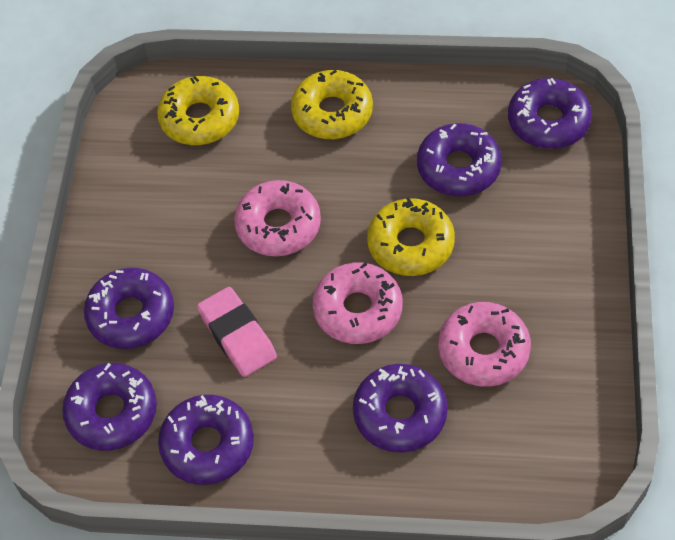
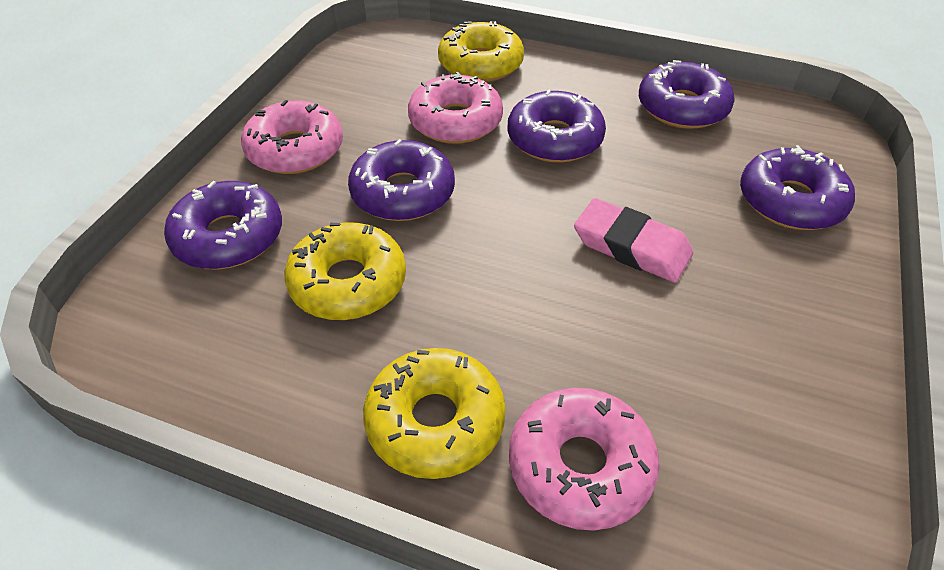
purple donut: 6 -> 5

